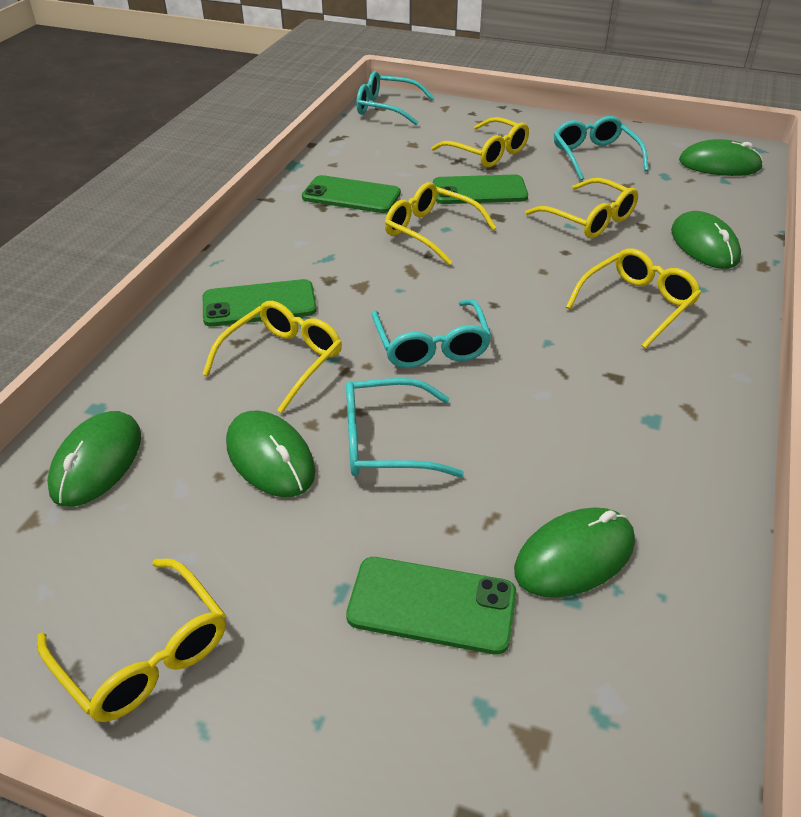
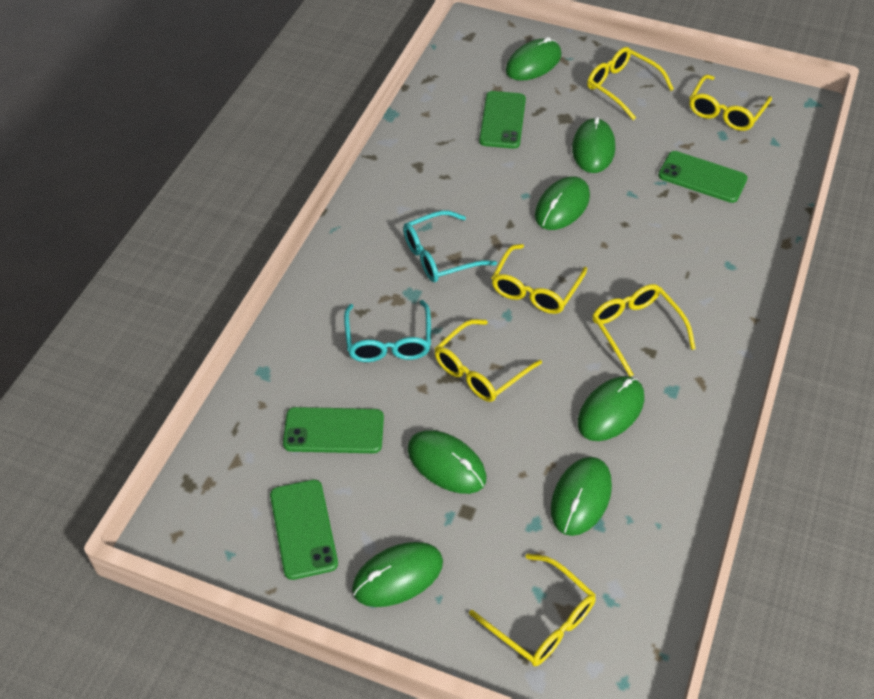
green mouse: 5 -> 7
turquoise glasses: 4 -> 2

